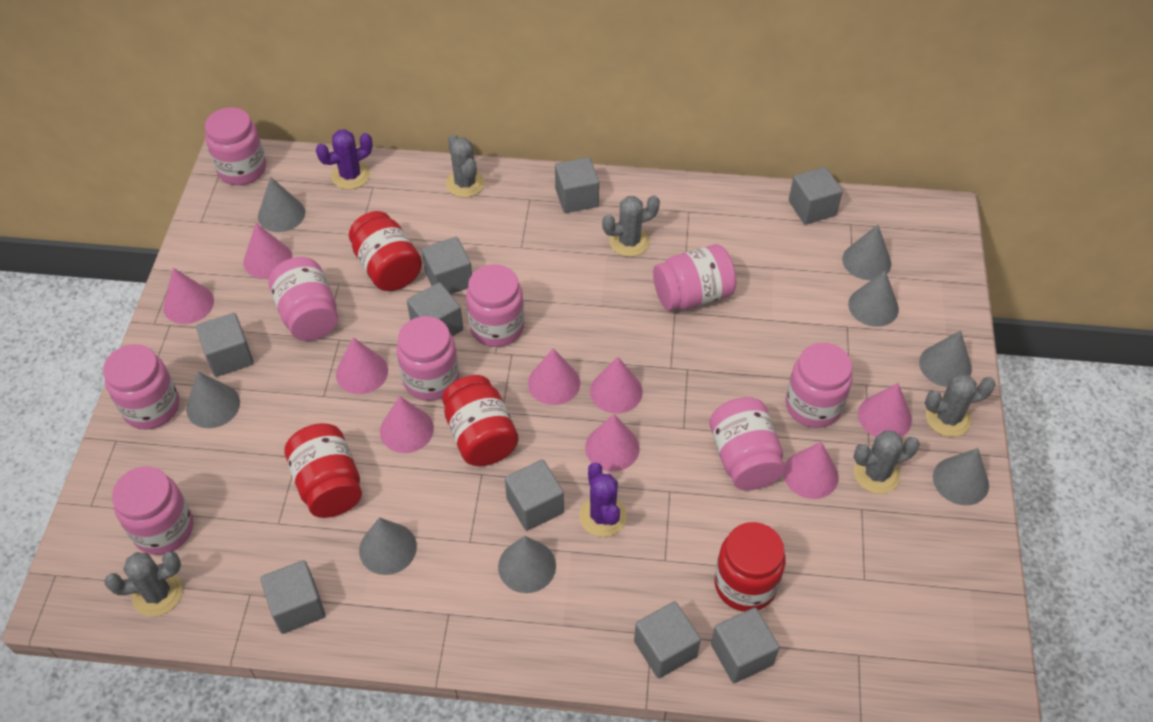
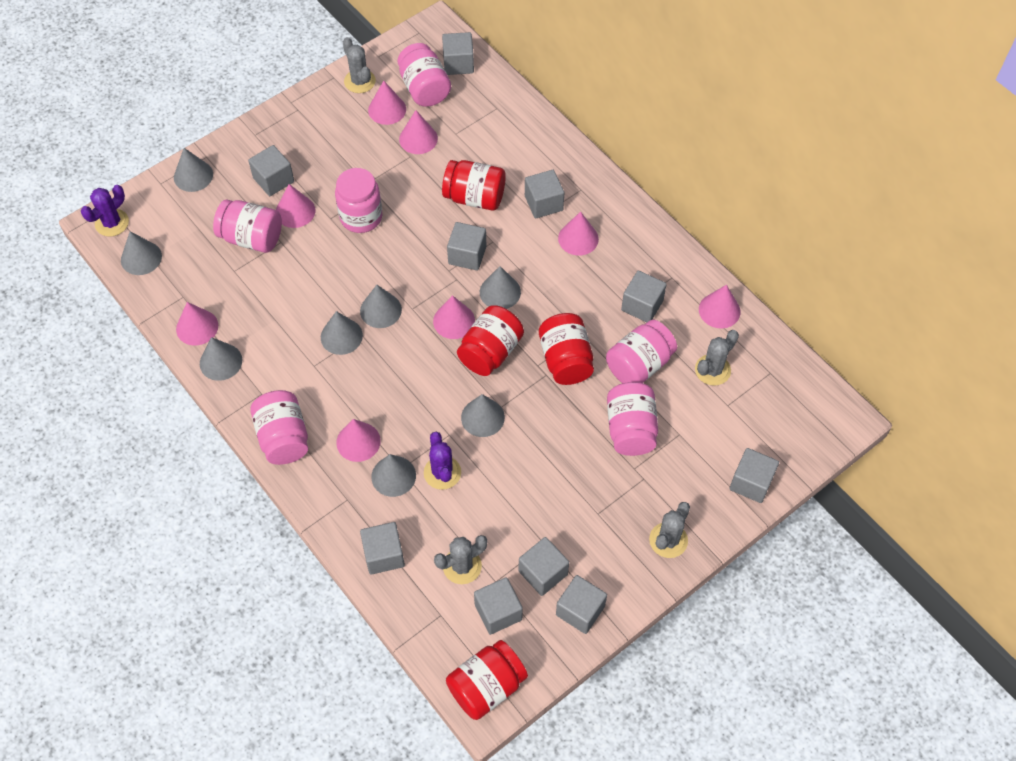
grey cactus: 5 -> 4
grey cube: 9 -> 10
pink cone: 9 -> 8
pink jar: 9 -> 6

